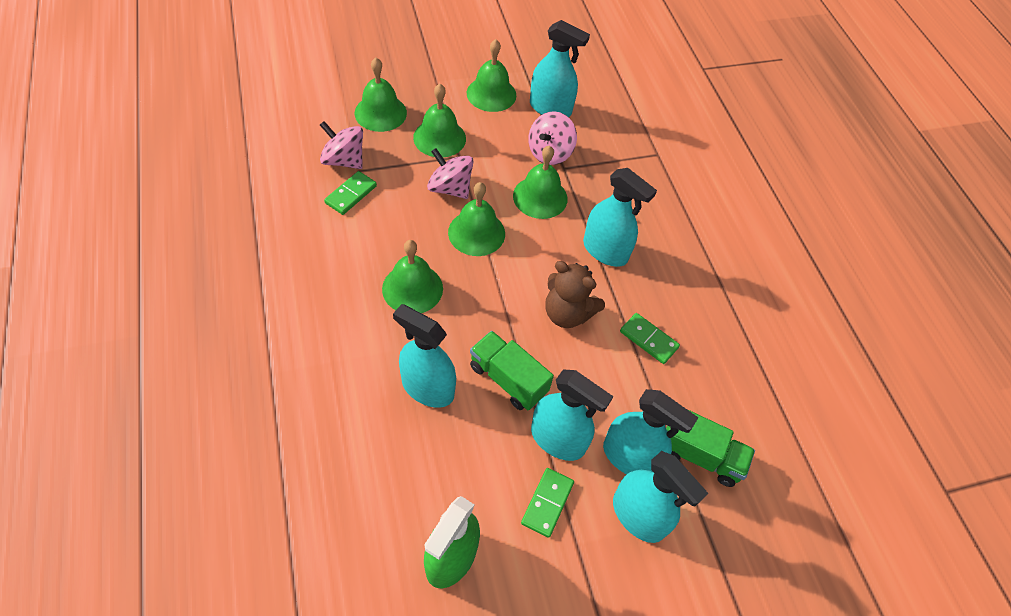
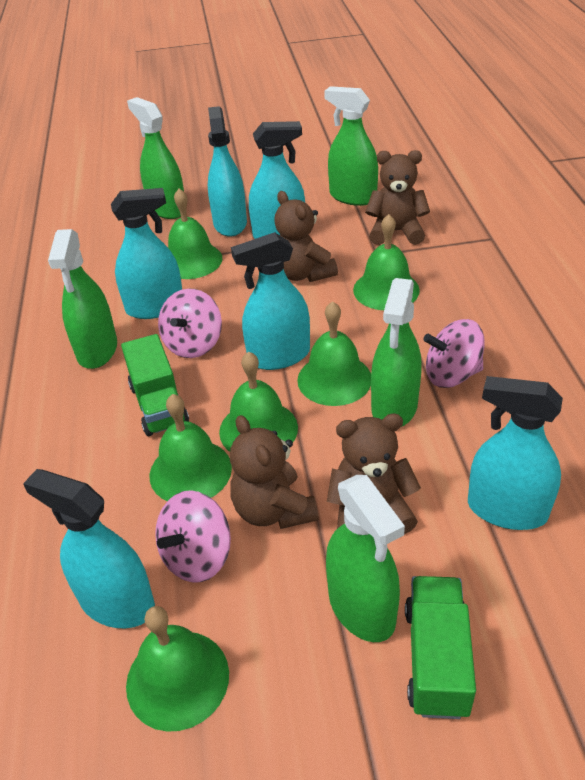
brown teddy bear: 1 -> 4
green domino: 3 -> 0
green spray bottle: 1 -> 5

